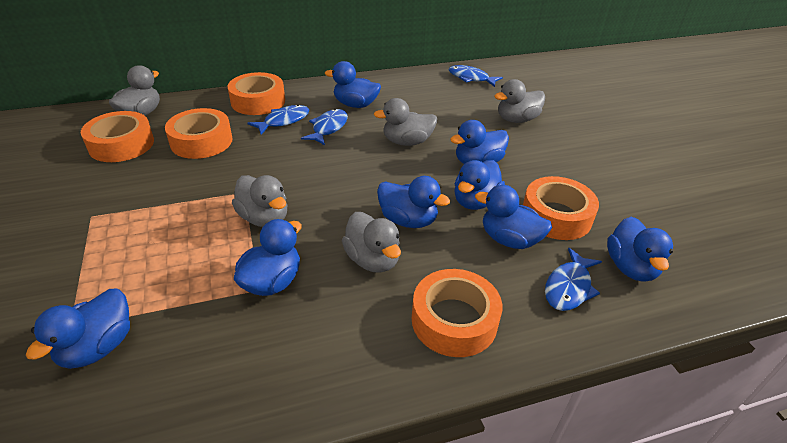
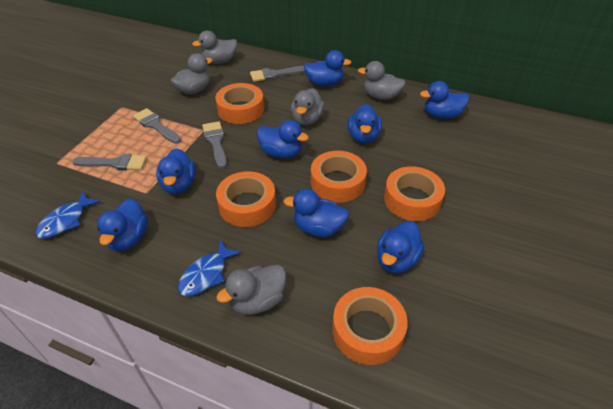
blue fish: 4 -> 2
grey brush: 0 -> 4

